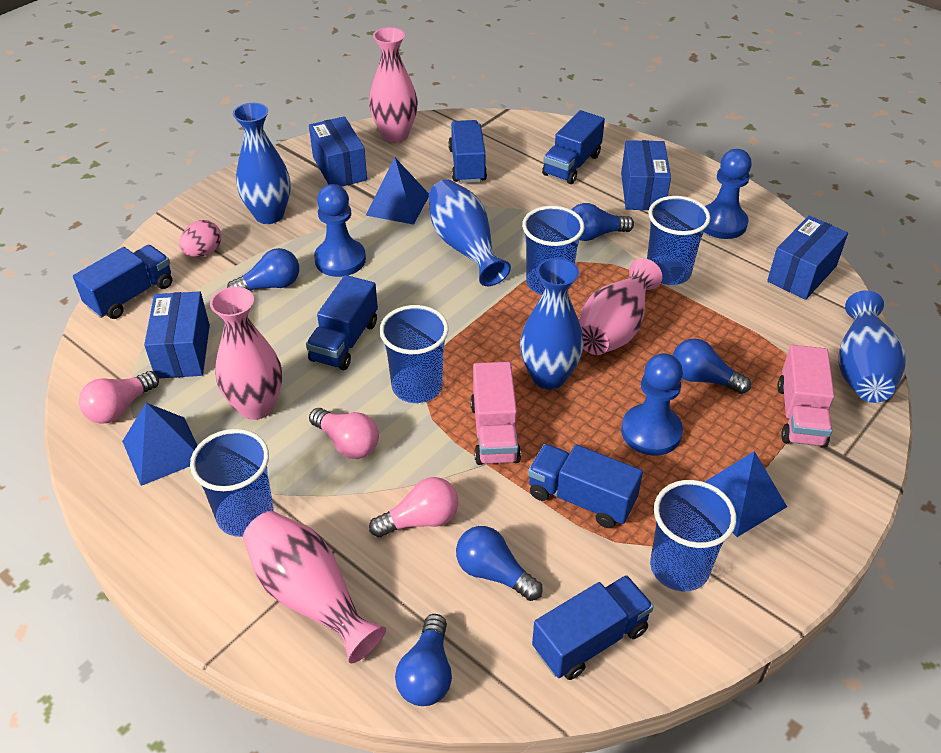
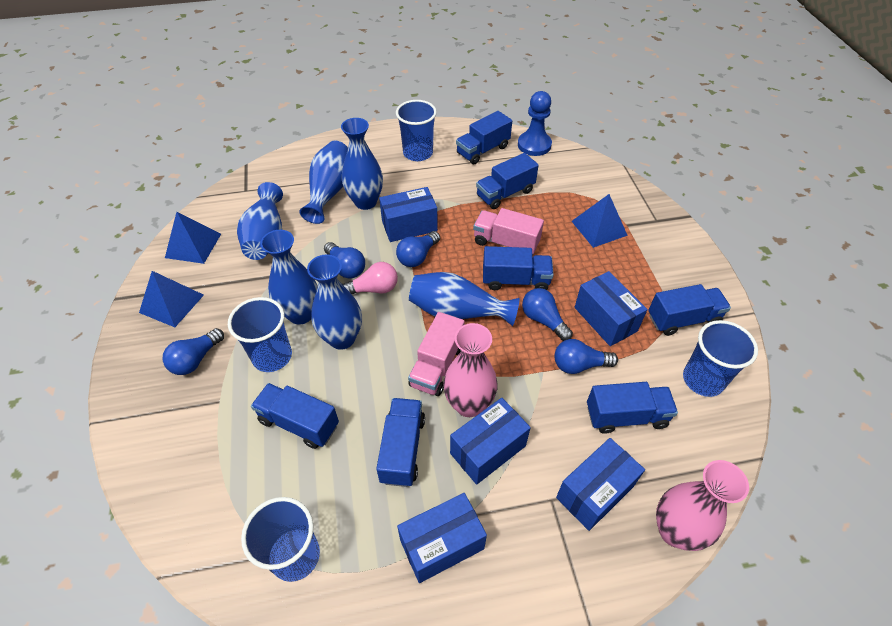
blue box: 4 -> 5
blue cup: 5 -> 4
blue pawn: 3 -> 1
blue truck: 6 -> 7
blue vase: 4 -> 6
pink egg: 1 -> 0
pink light bulb: 3 -> 1
pink vase: 4 -> 2

